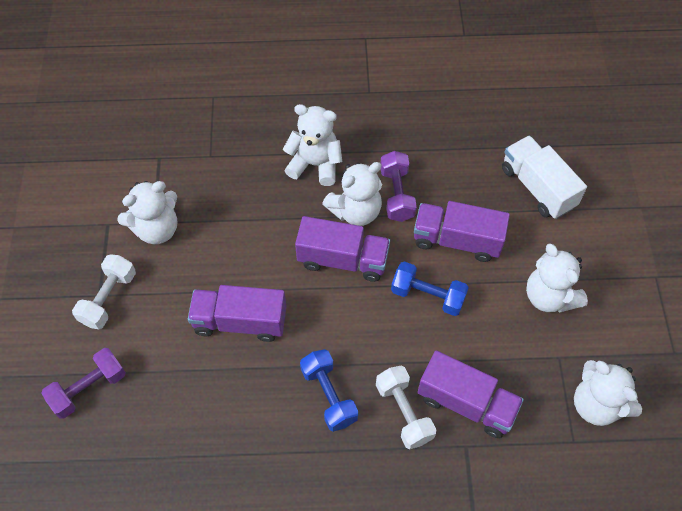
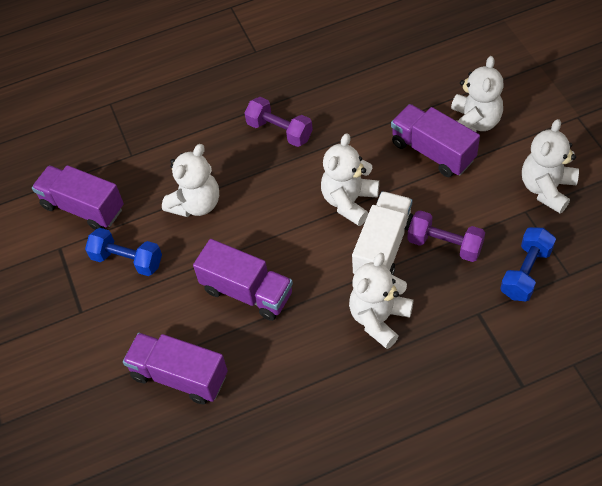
white dumbbell: 2 -> 0

